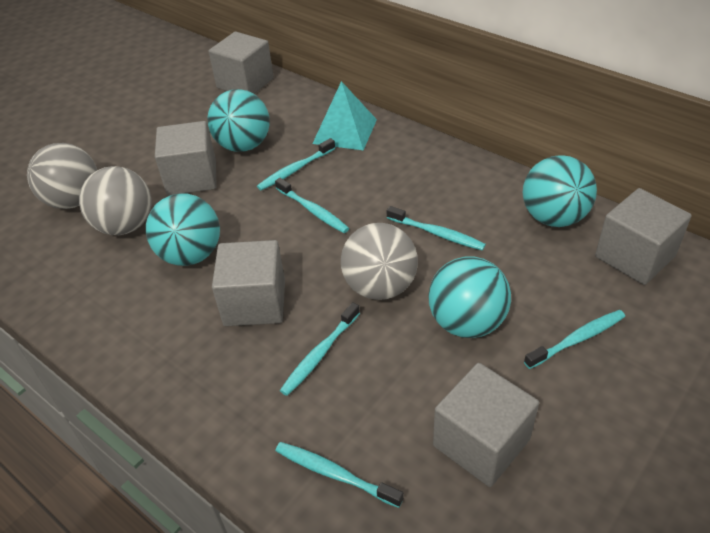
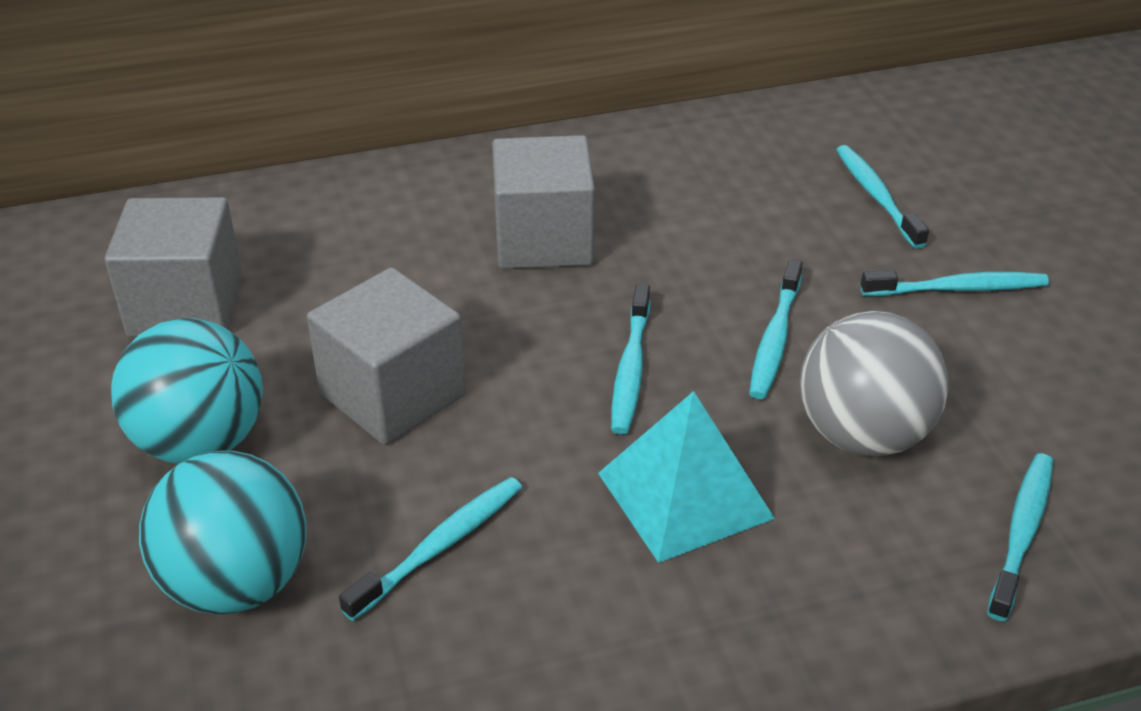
grey ball: 3 -> 1
grey cube: 5 -> 3
turquoise ball: 4 -> 2

